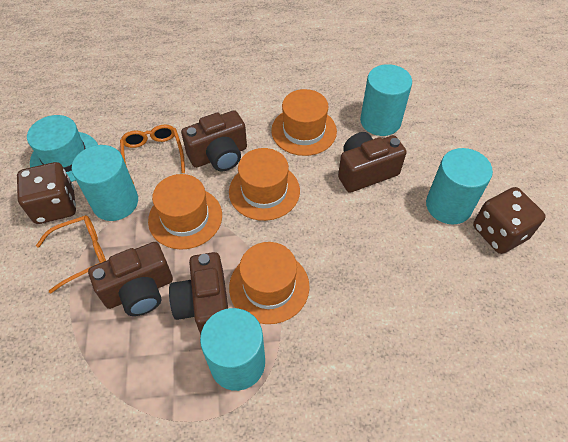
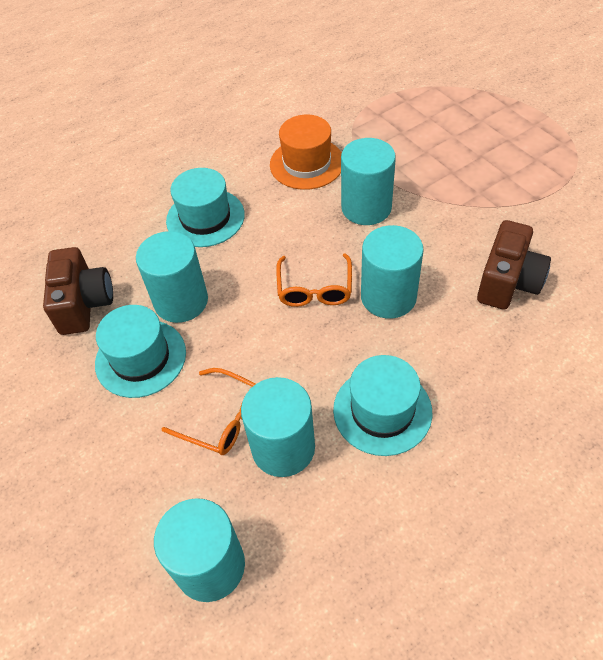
brown camera: 4 -> 2
brown dice: 2 -> 0
orange hat: 4 -> 1
turquoise cylinder: 4 -> 5
turquoise hat: 1 -> 3

